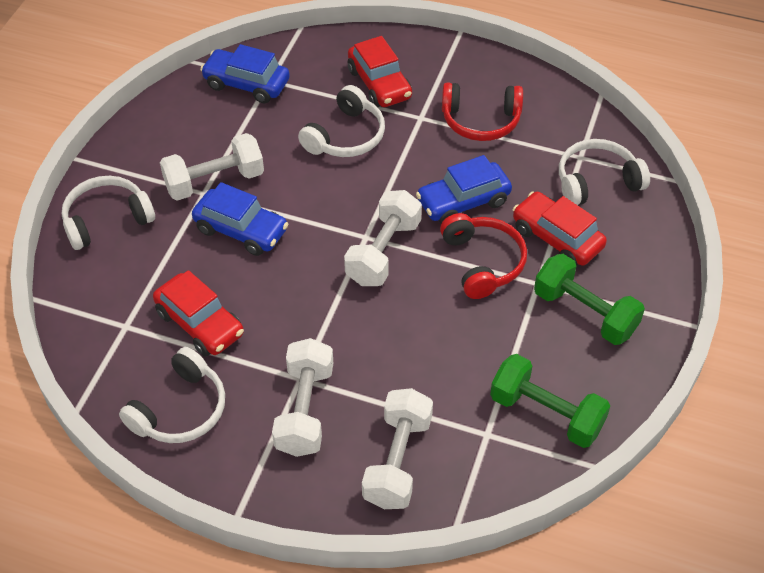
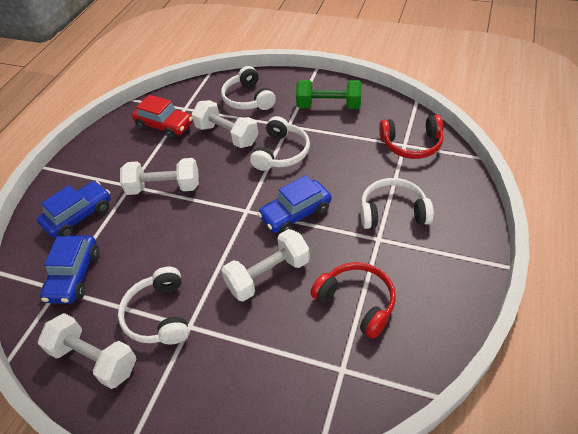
green dumbbell: 2 -> 1
red car: 3 -> 1

